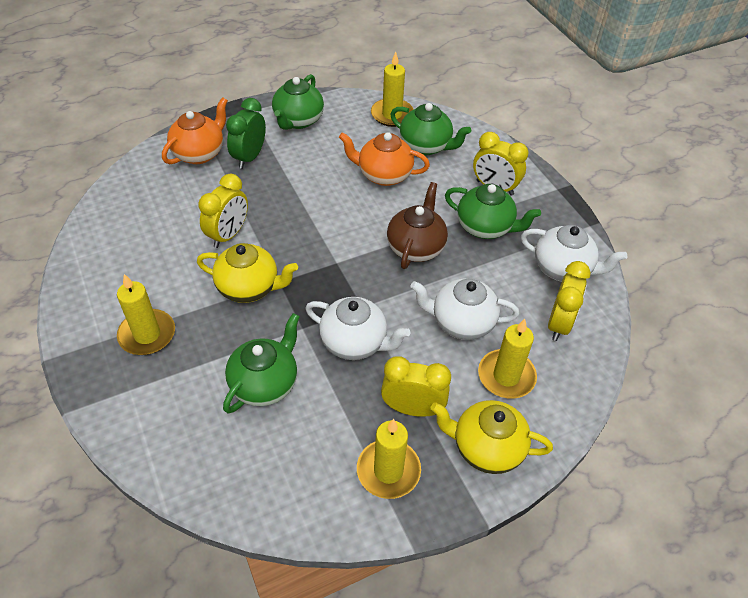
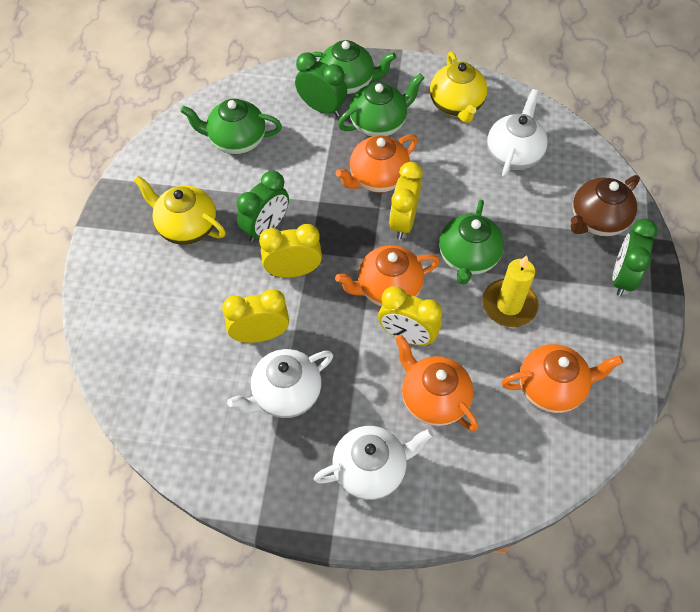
green clock: 1 -> 3
orange teapot: 2 -> 4
yellow candle: 4 -> 1

